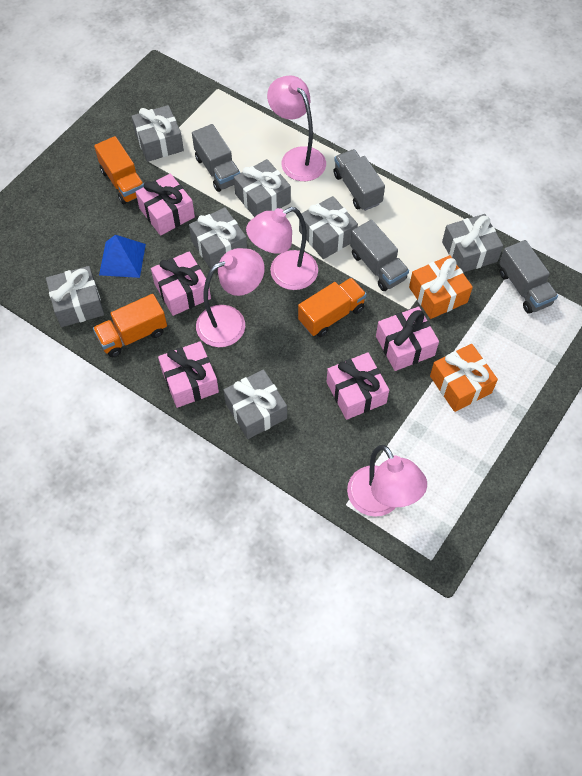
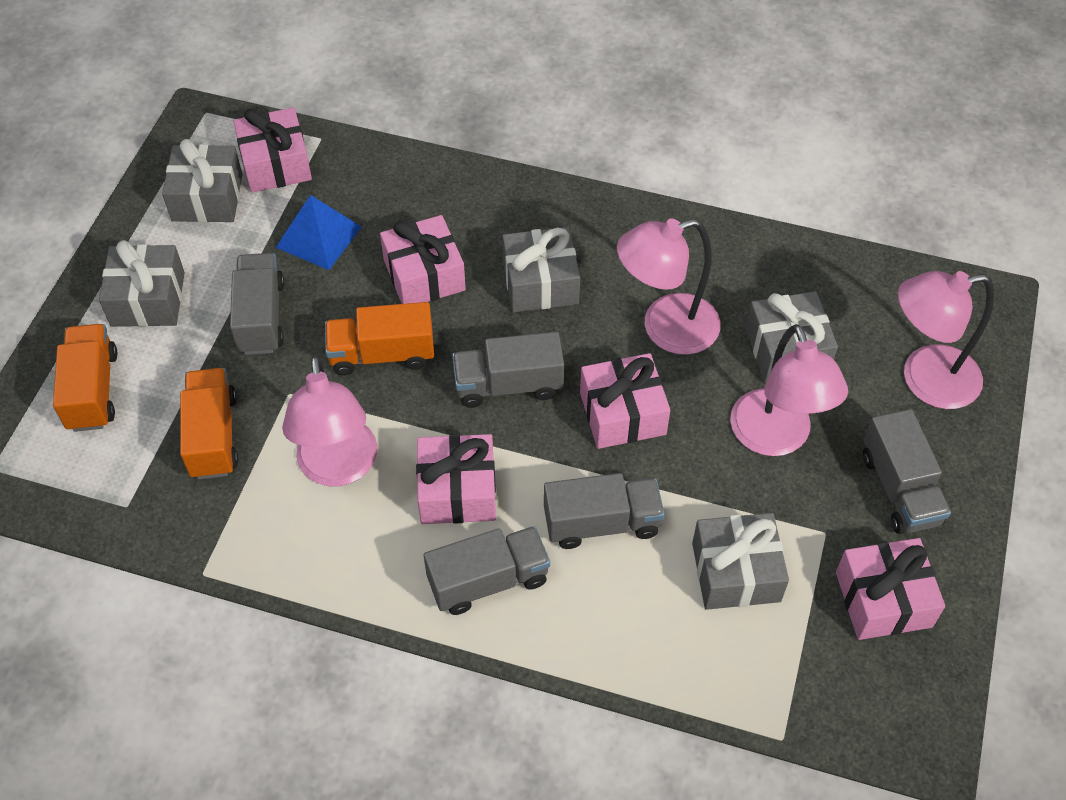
grey gift: 7 -> 5
grey truck: 4 -> 5
orange gift: 2 -> 0

